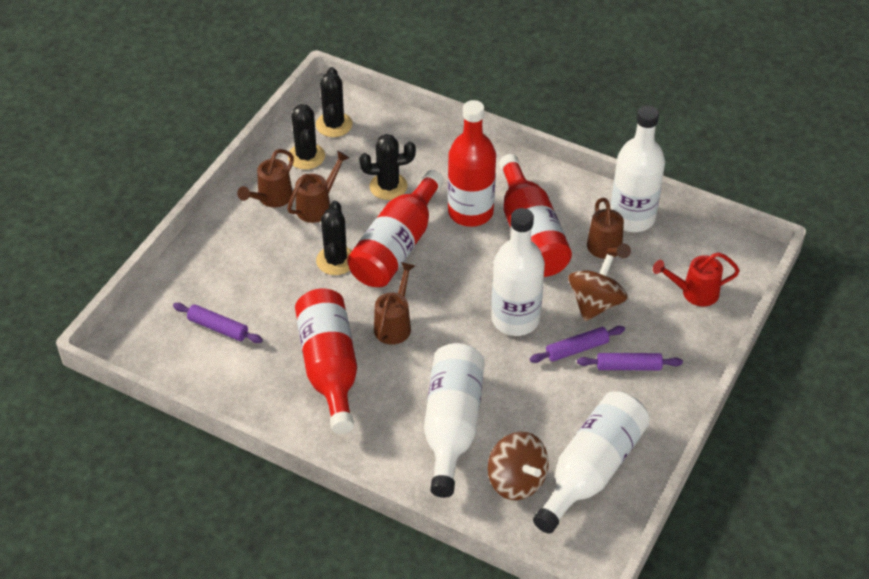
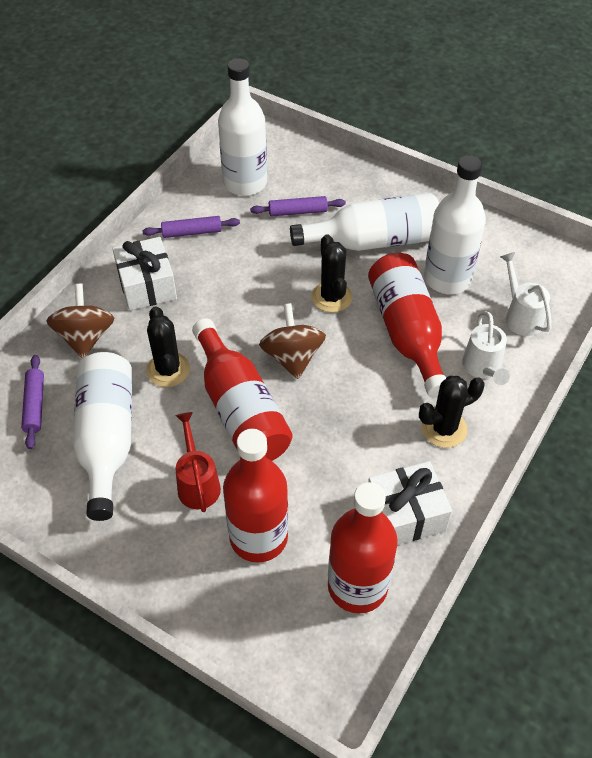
black cactus: 4 -> 3
brown watering can: 4 -> 0
white gift: 0 -> 2
white watering can: 0 -> 2

